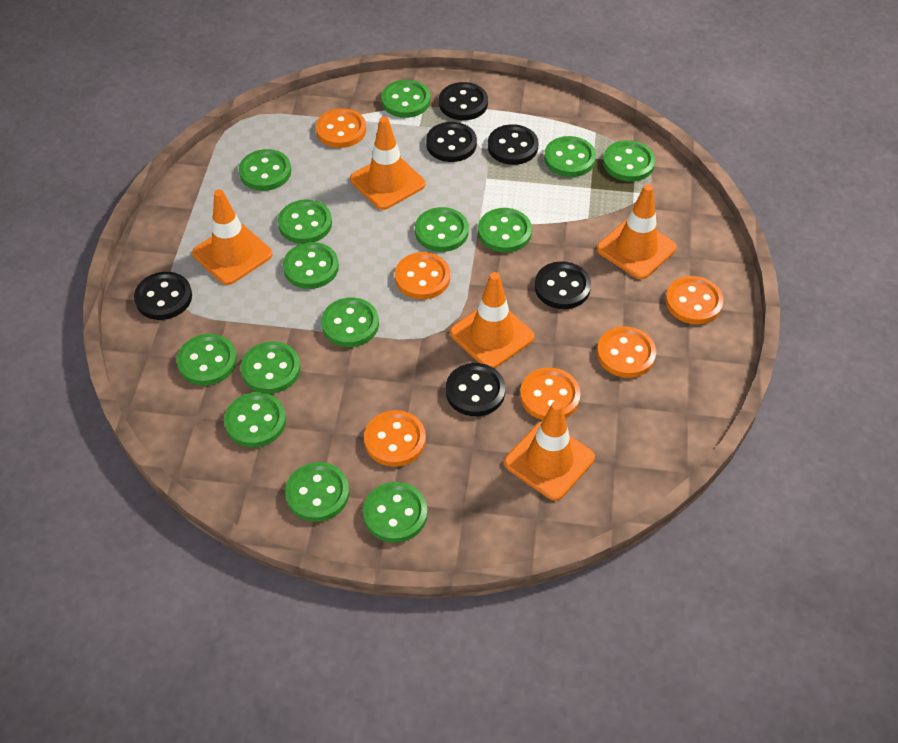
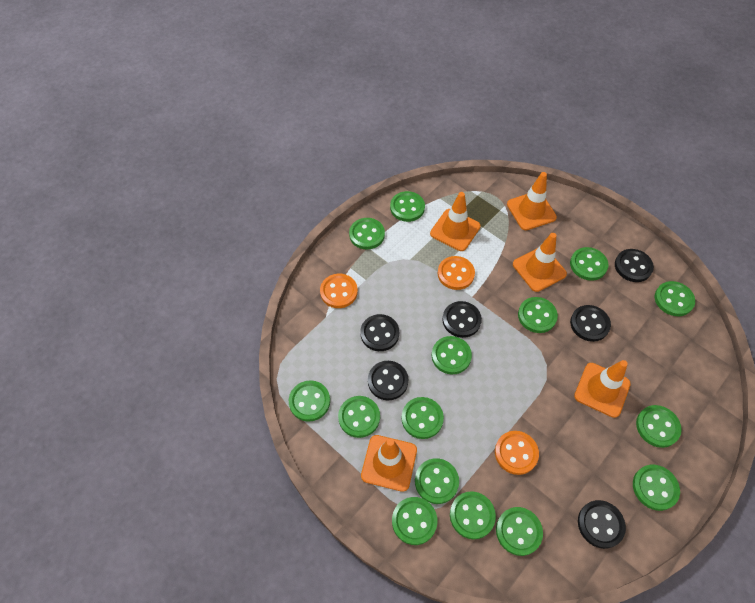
green button: 14 -> 15
orange button: 6 -> 3

